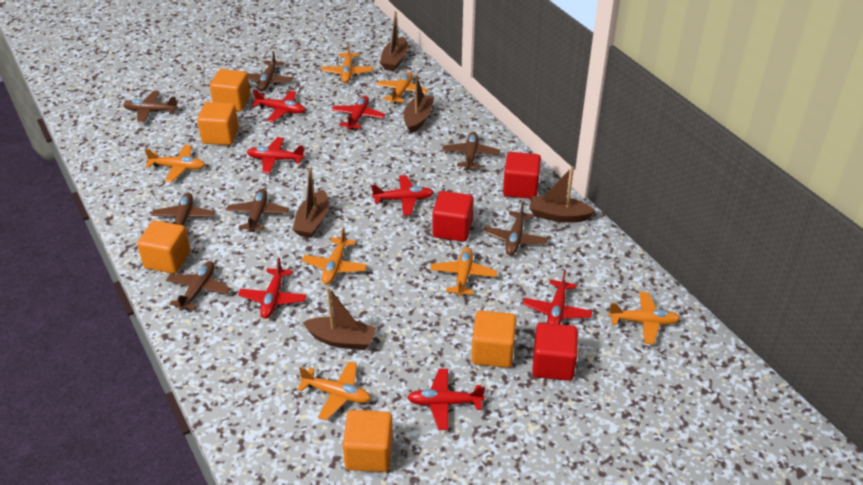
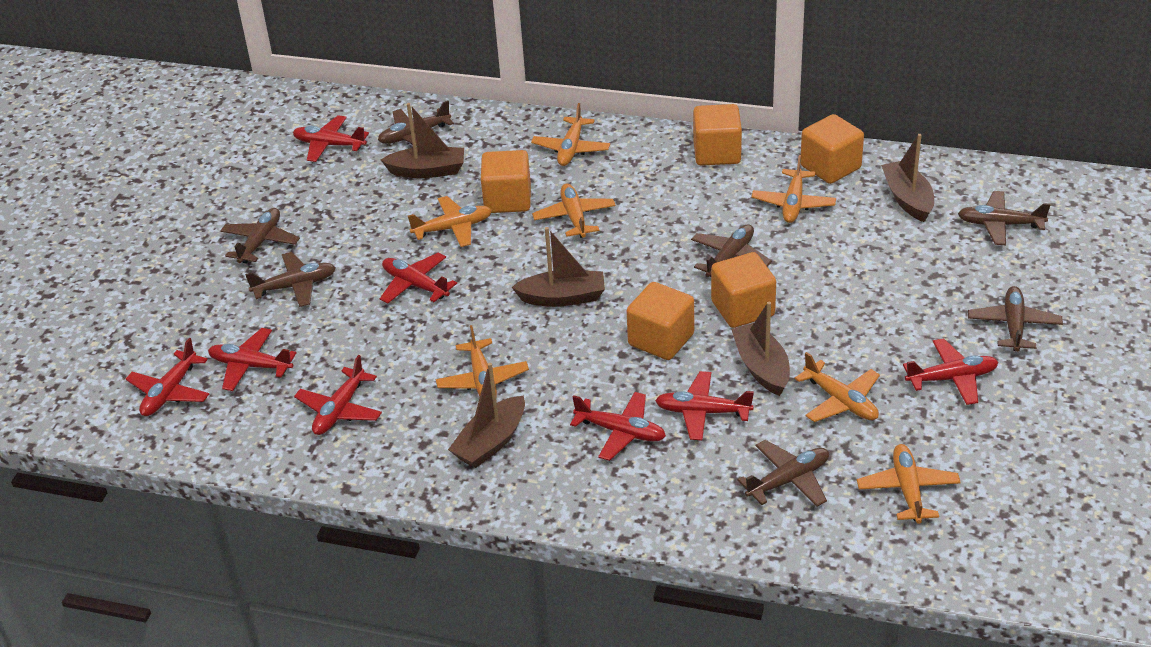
red cube: 3 -> 0
red plane: 7 -> 8

